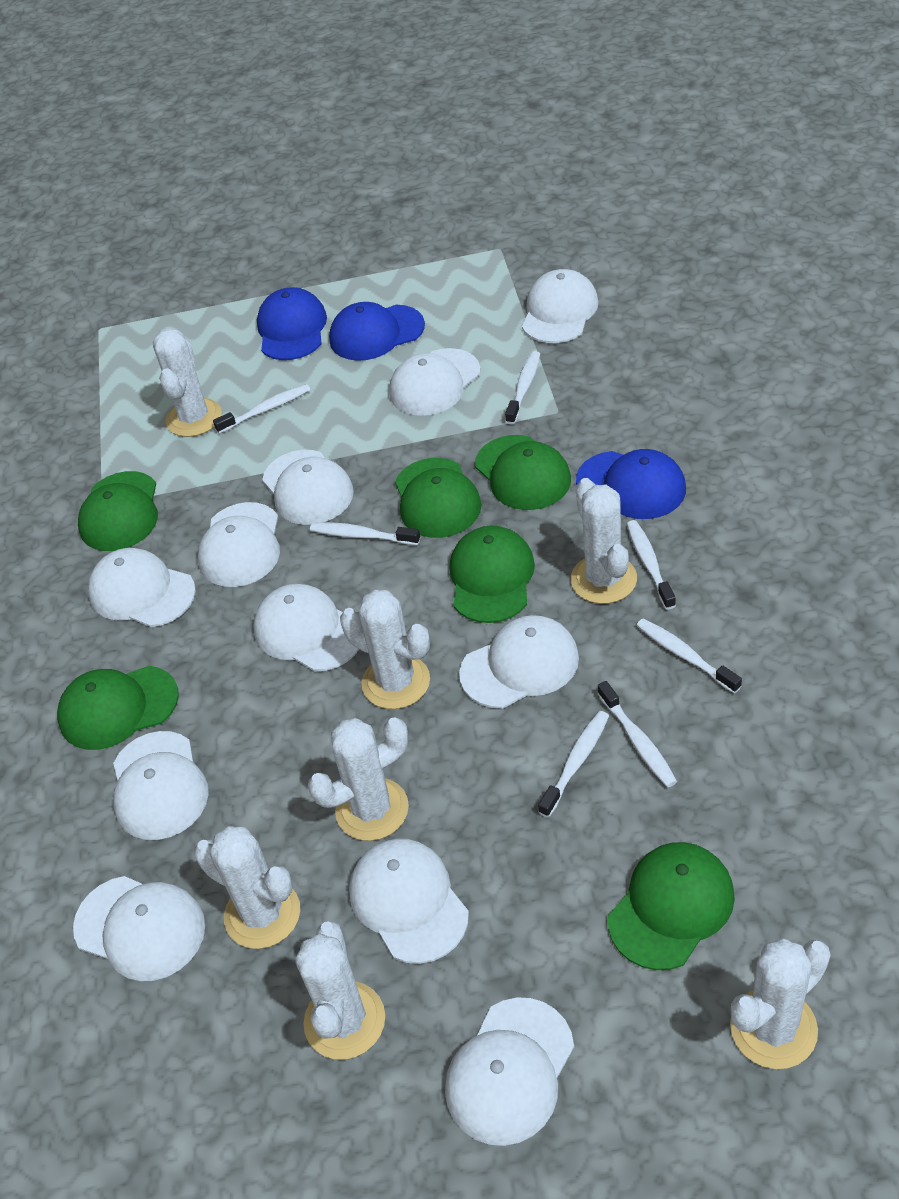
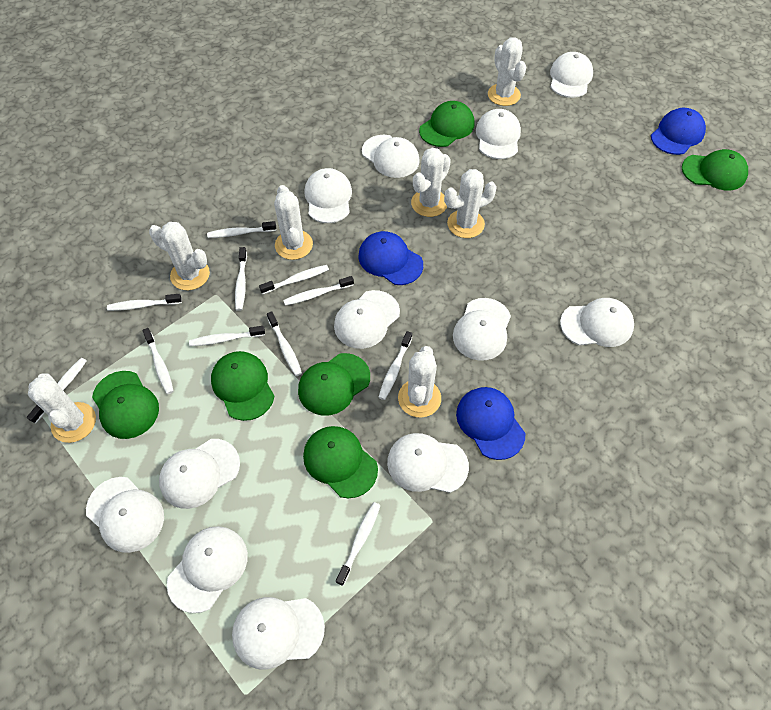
white cap: 11 -> 12
white toothbrush: 7 -> 11

